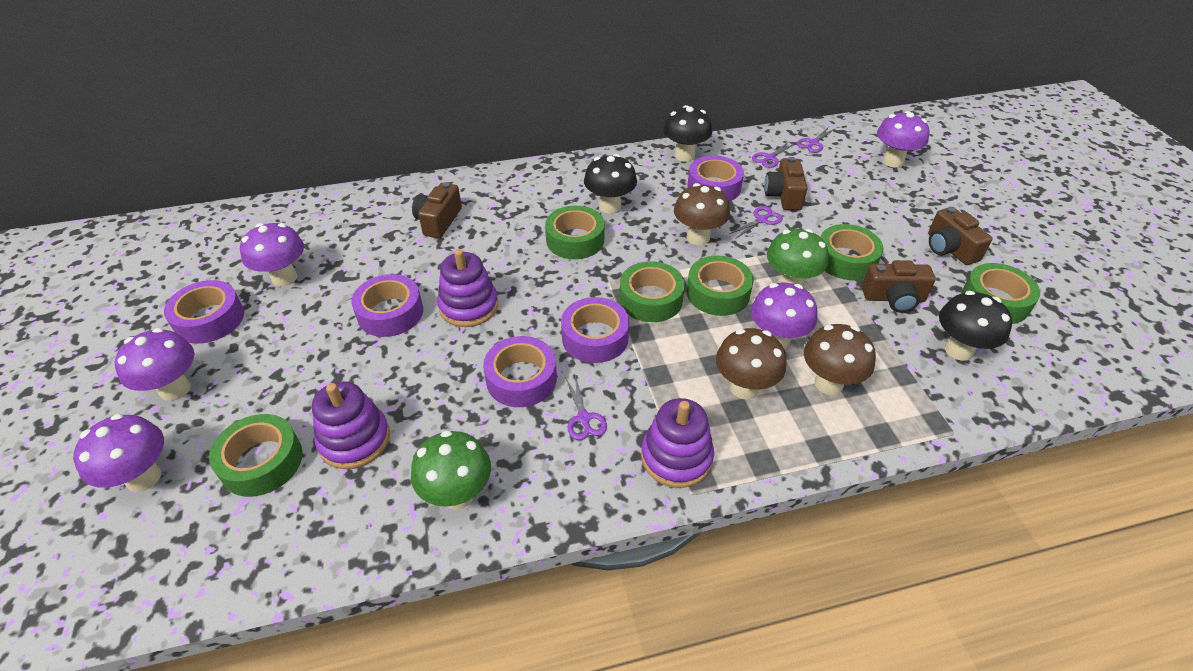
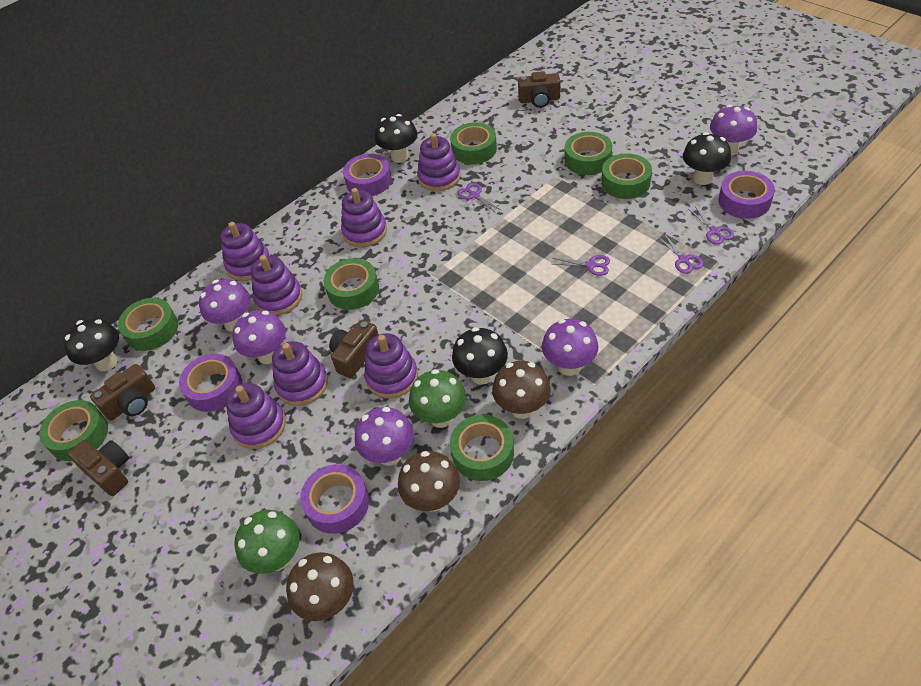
black mushroom: 3 -> 4
green tape: 6 -> 7
purple stacking toy: 3 -> 7
purple tape: 5 -> 4

